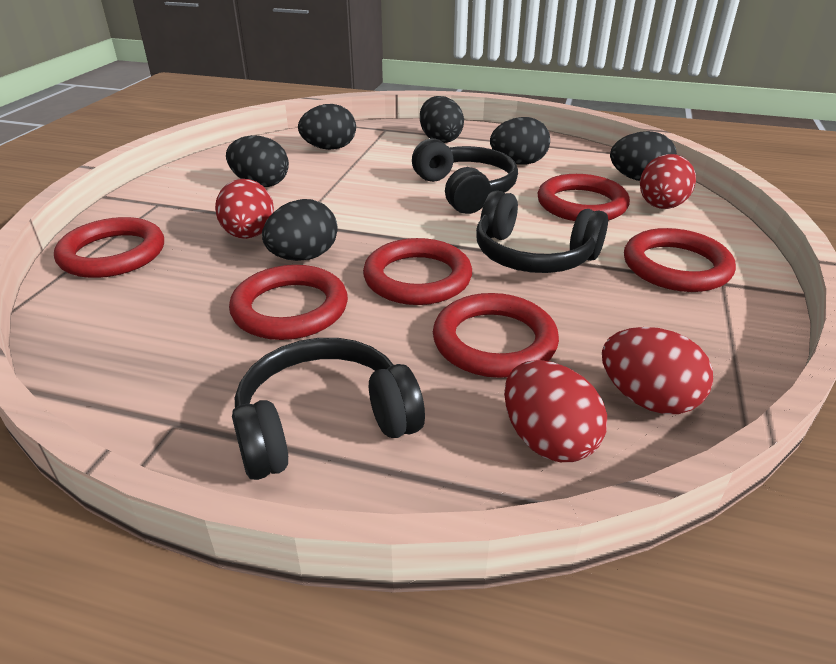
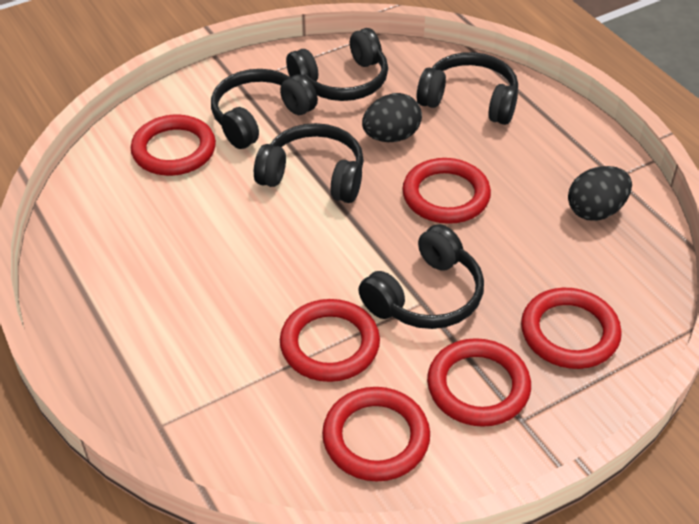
black egg: 6 -> 2
black headphones: 3 -> 5
red egg: 4 -> 0

